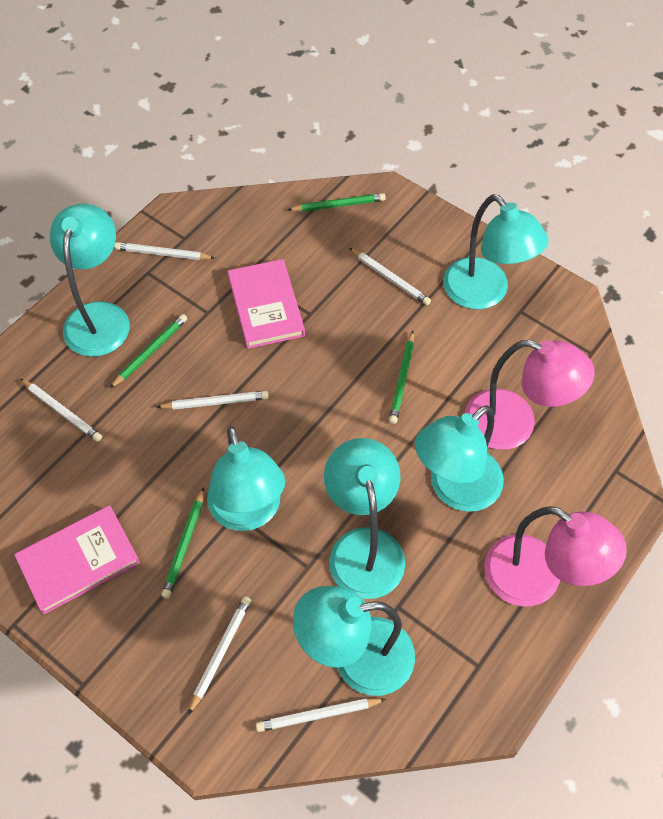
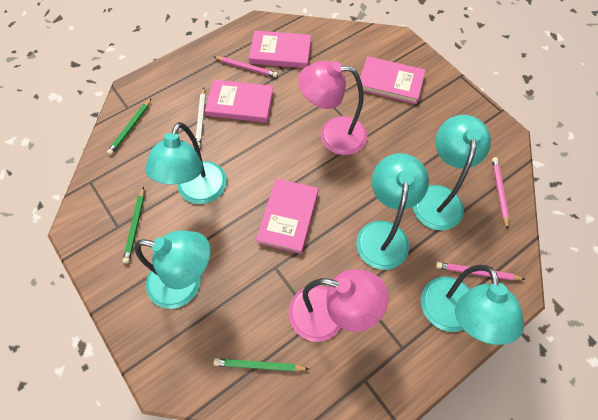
green pencil: 4 -> 3
pink book: 2 -> 4
pink pencil: 0 -> 3
turquoise lamp: 6 -> 5
white pencil: 6 -> 1

